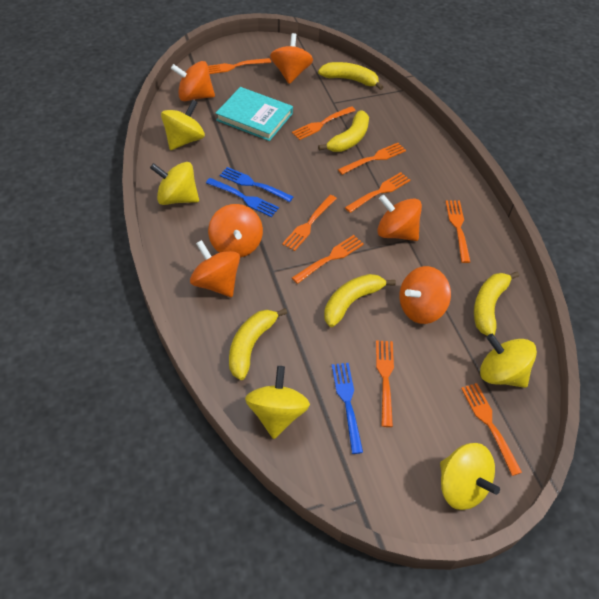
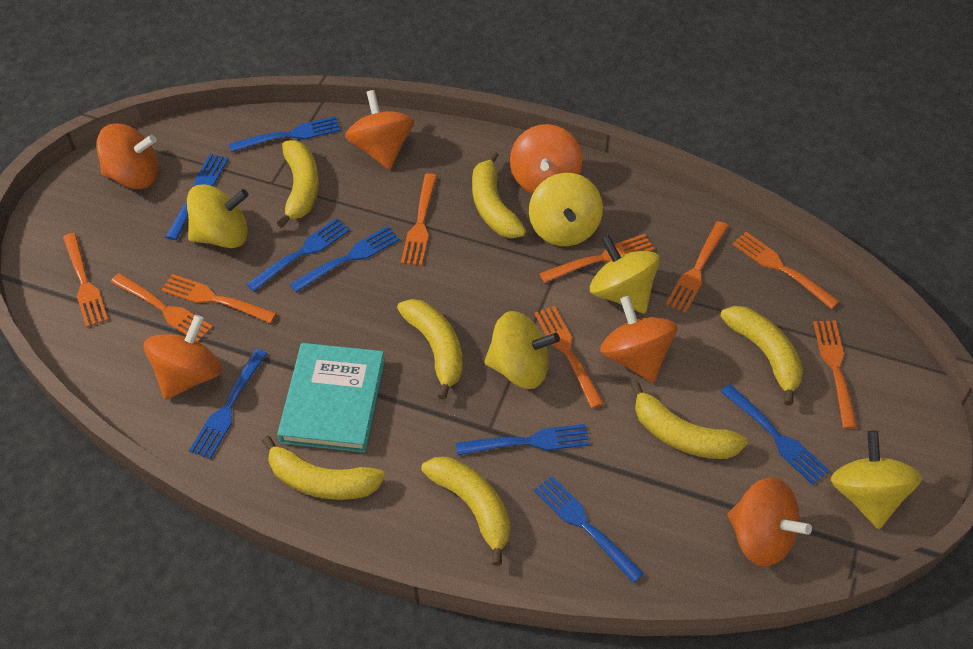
blue fork: 3 -> 8
yellow banana: 5 -> 7

